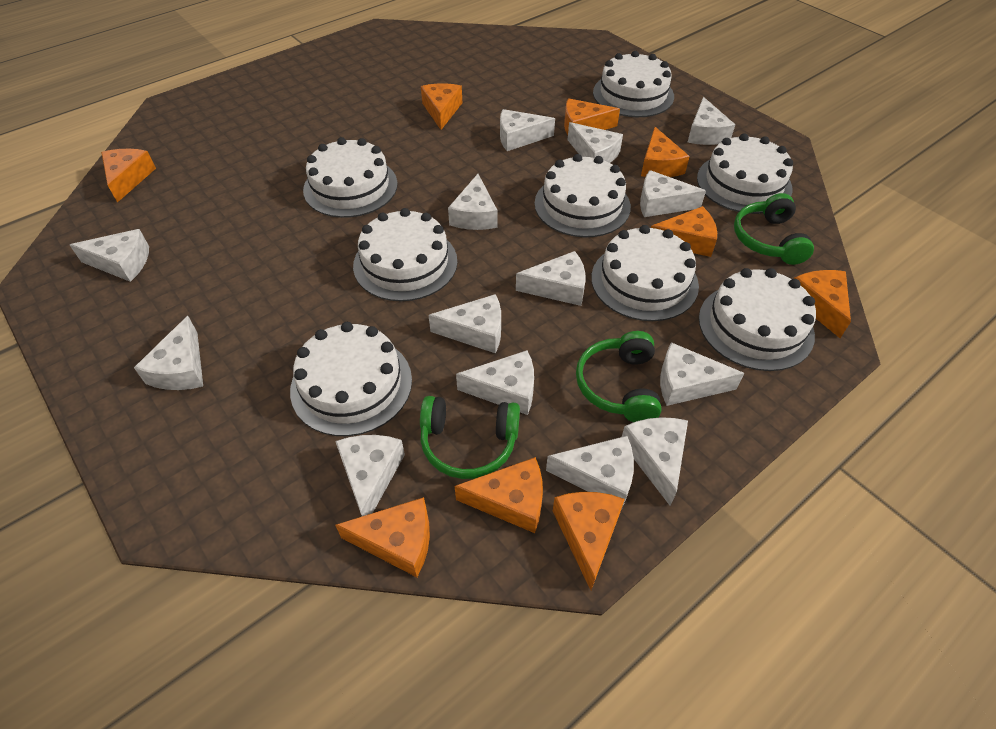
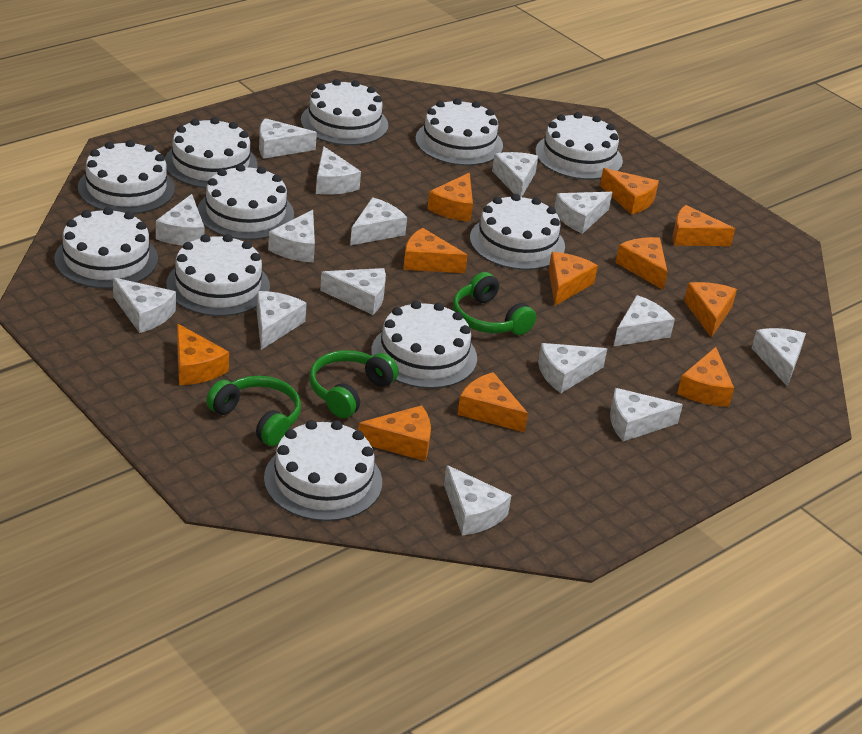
orange cheese: 9 -> 11
white cake: 8 -> 11
white cheese: 14 -> 15

